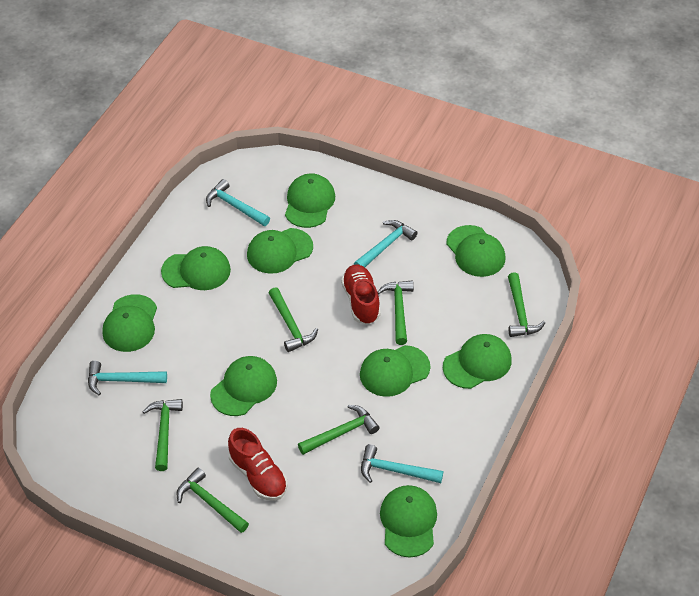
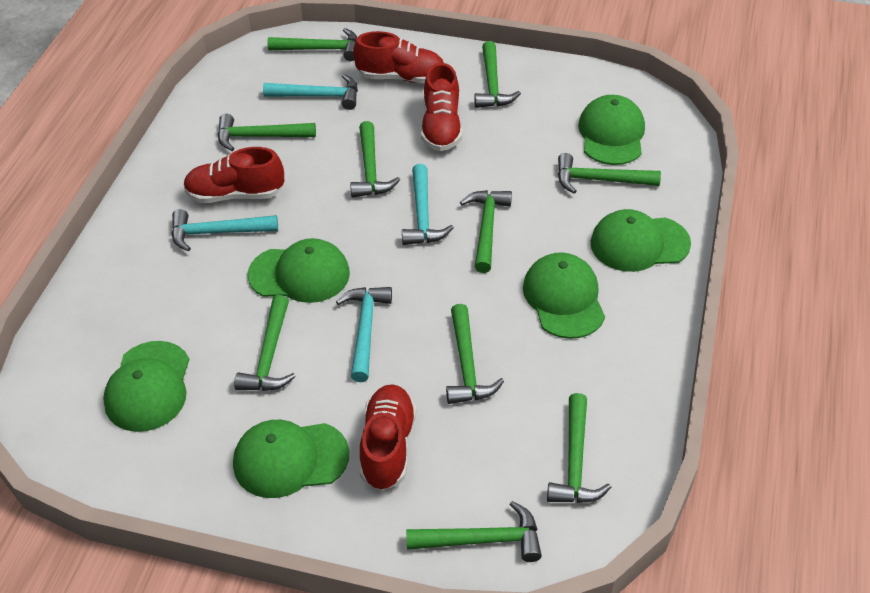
green cap: 9 -> 6
green hammer: 6 -> 10
red shoe: 2 -> 4

